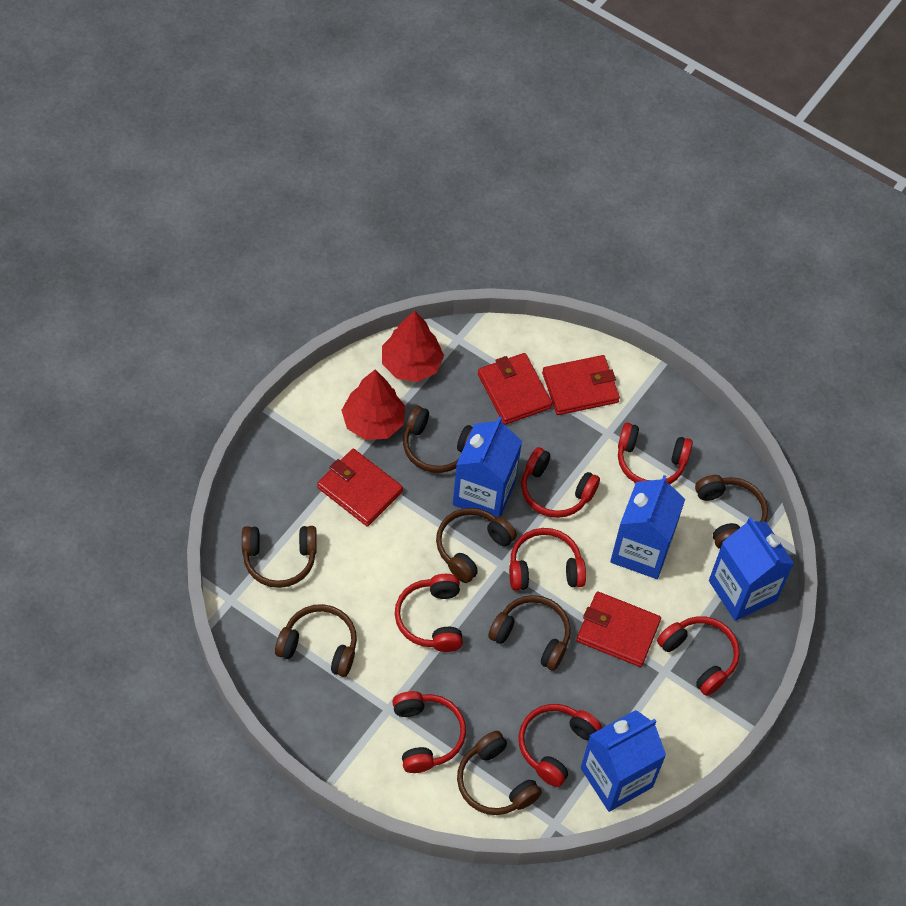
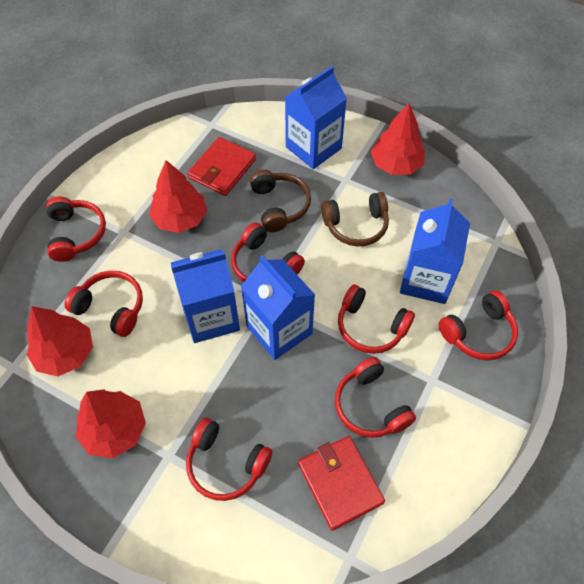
brown headphones: 7 -> 2
red tree: 2 -> 4
red wallet: 4 -> 2

